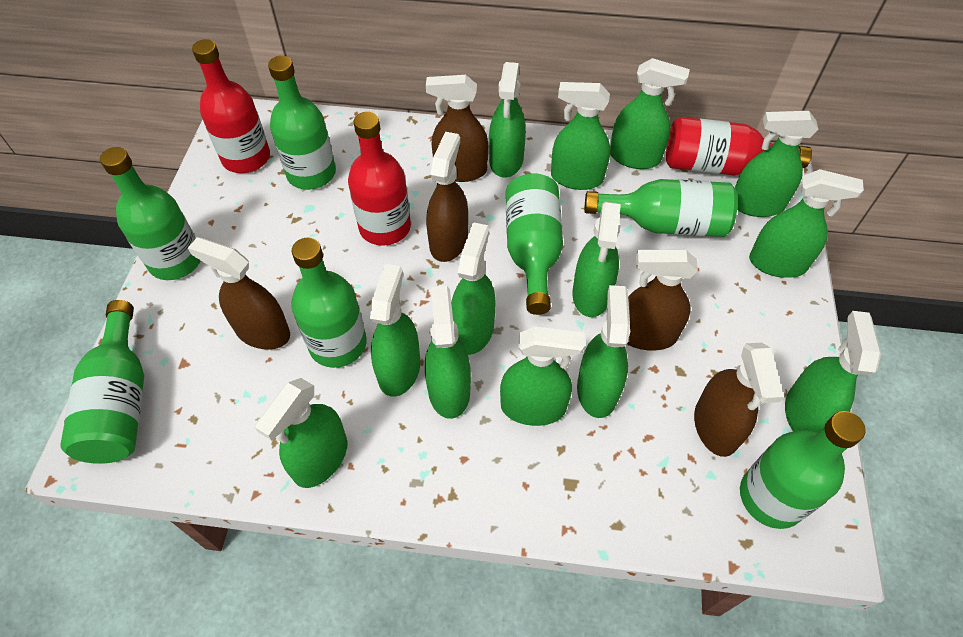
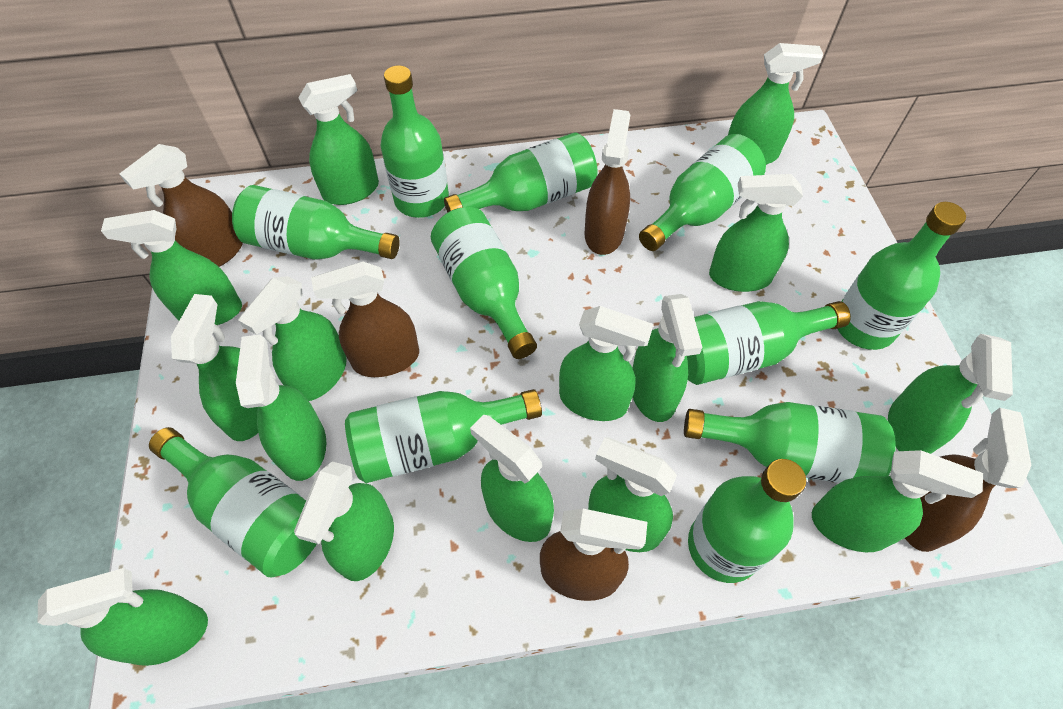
green bottle: 7 -> 11
green spray bottle: 13 -> 15
red bottle: 3 -> 0

